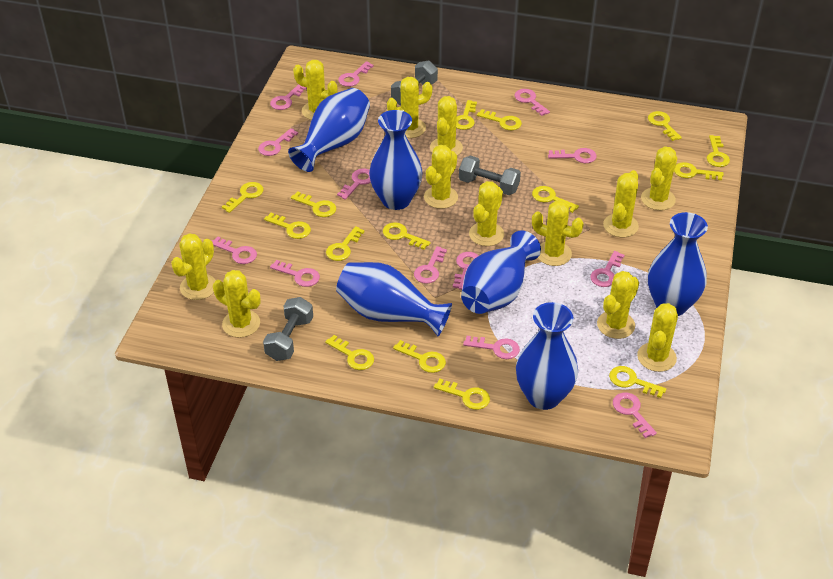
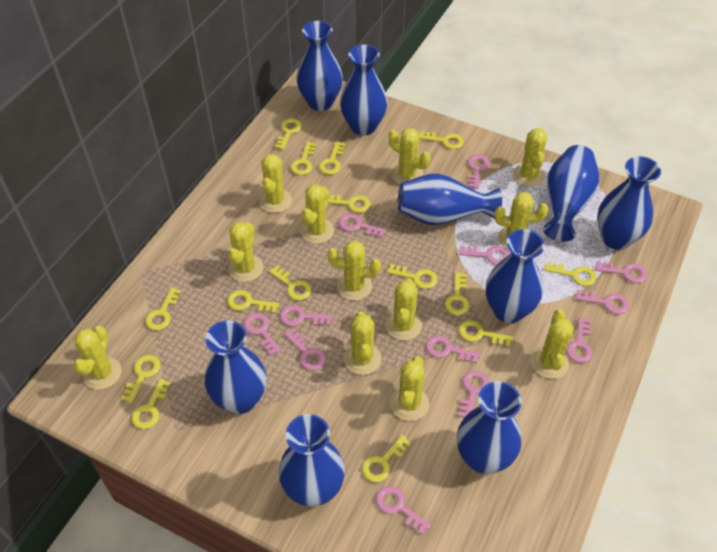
blue vase: 6 -> 9
grey dumbbell: 3 -> 0
pink key: 13 -> 12

